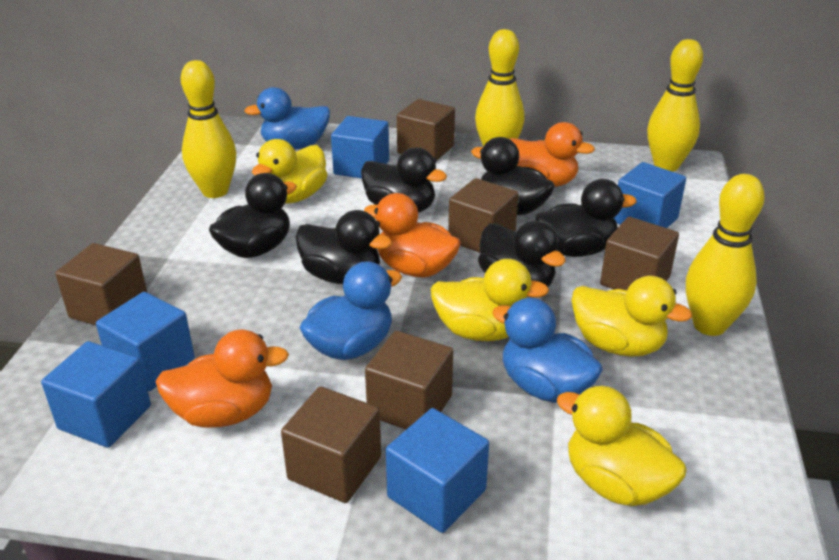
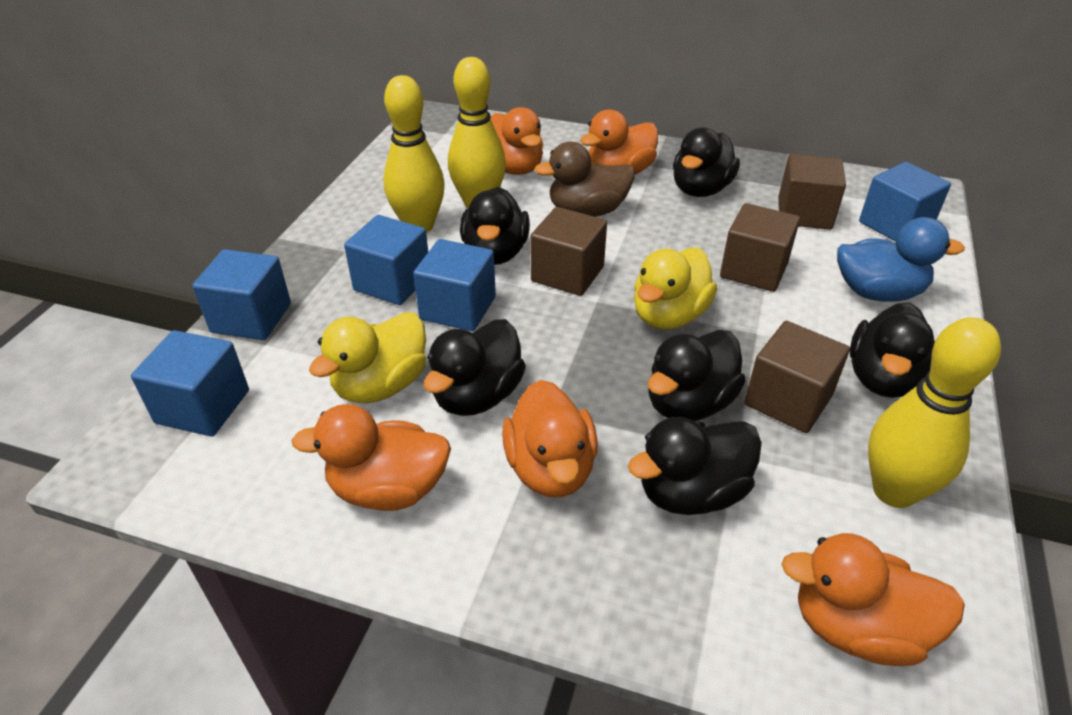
blue duck: 3 -> 1
brown cube: 6 -> 4
brown duck: 0 -> 1
orange duck: 3 -> 5
yellow bowling pin: 4 -> 3
yellow duck: 4 -> 2

